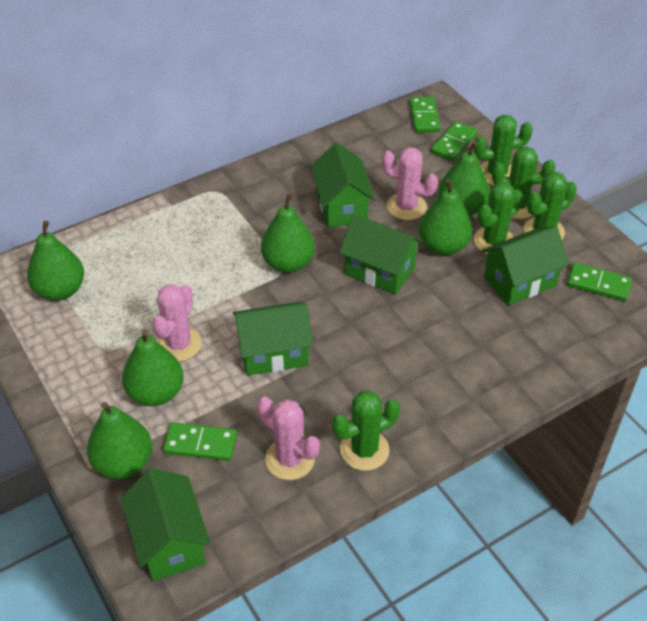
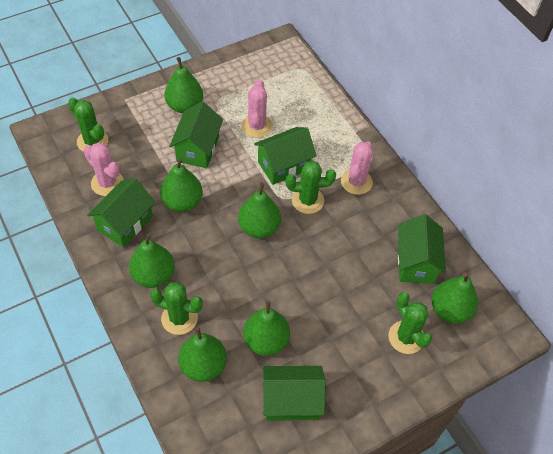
green cactus: 5 -> 4
green domino: 4 -> 0
green pear: 6 -> 7

